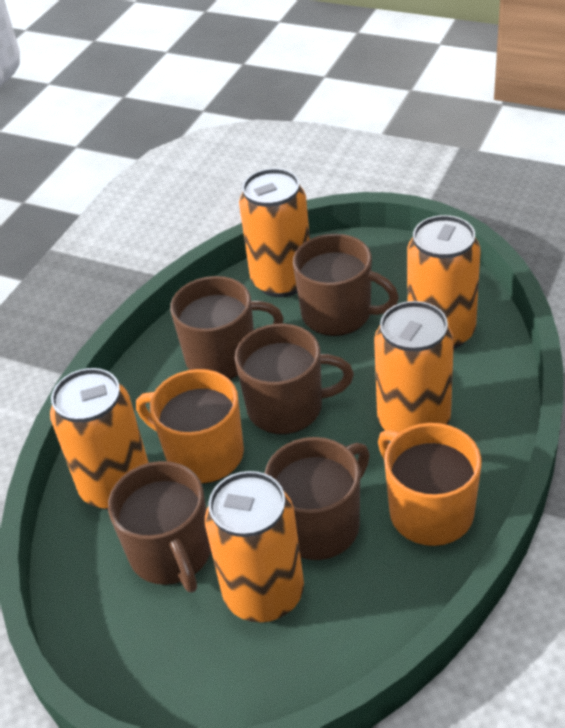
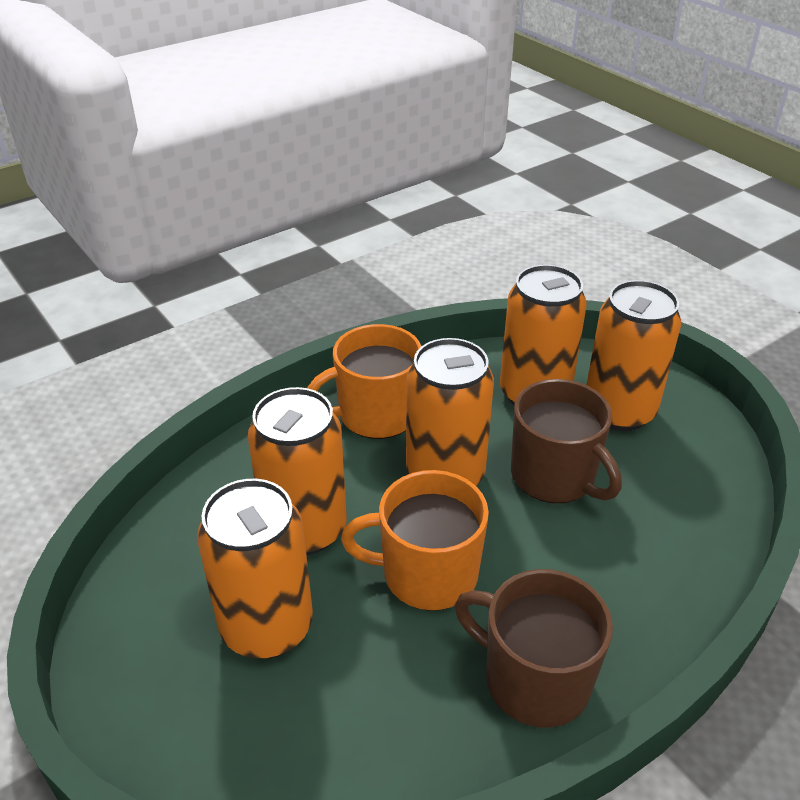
brown mug: 5 -> 2

